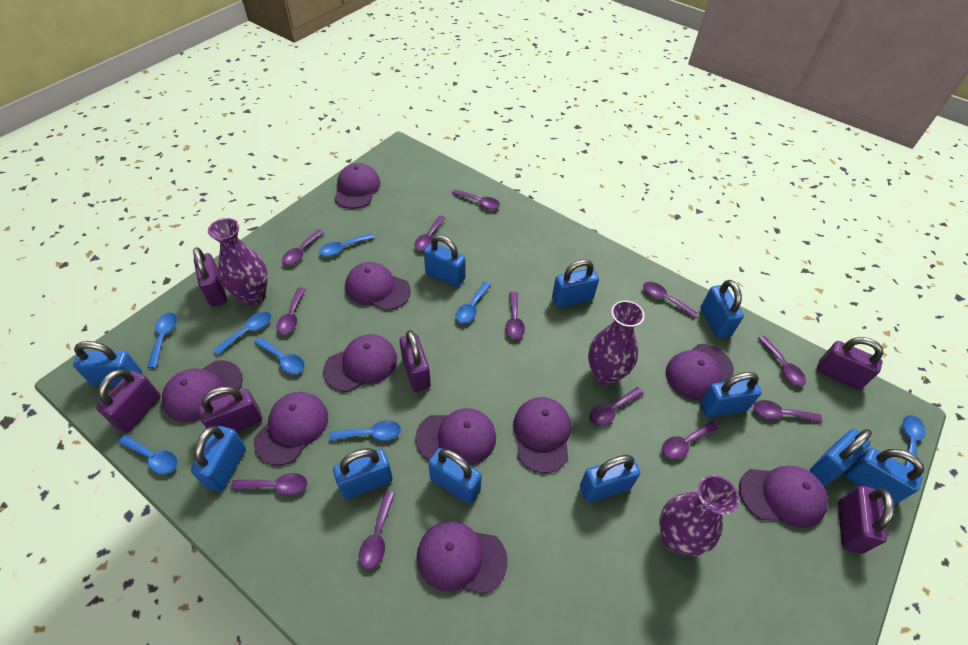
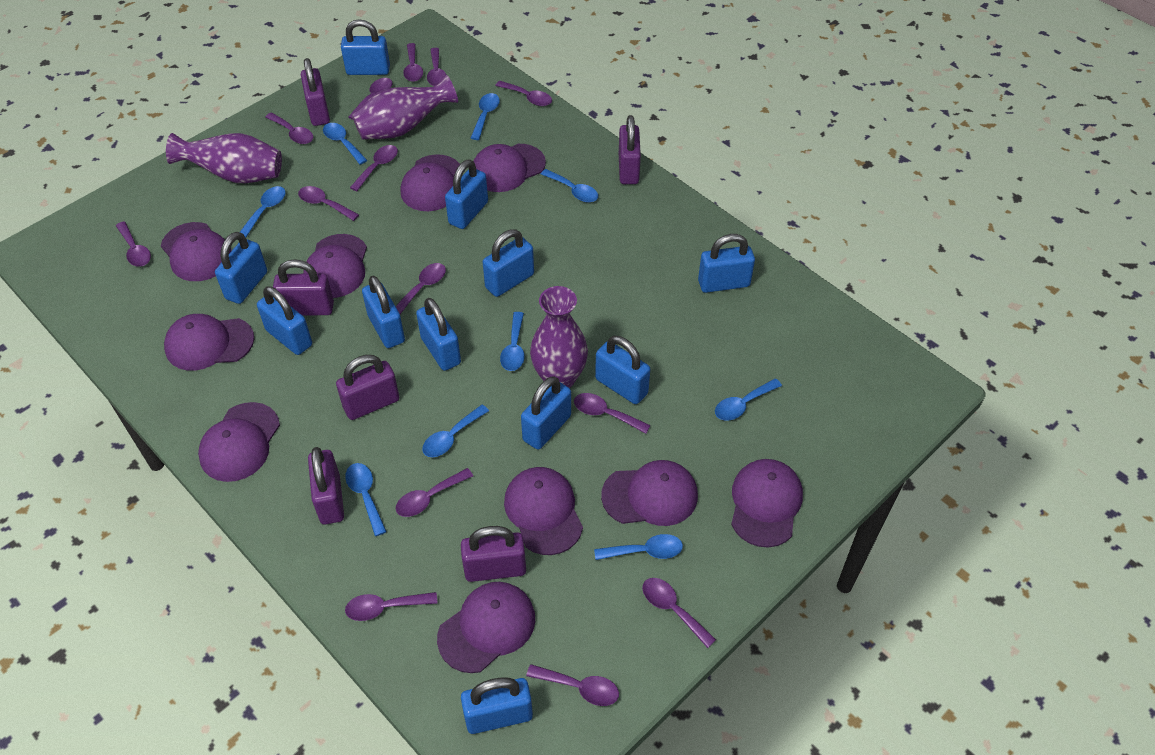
blue spoon: 8 -> 9
purple spoon: 12 -> 14

